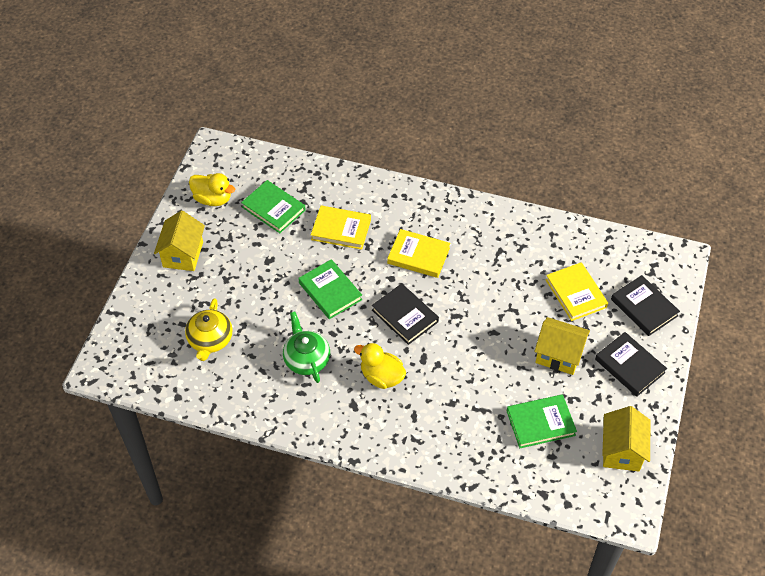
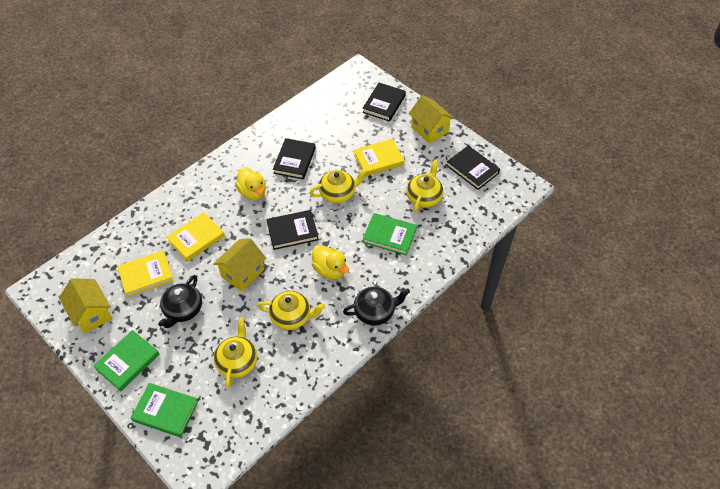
black book: 3 -> 4
black teapot: 0 -> 2
green teapot: 1 -> 0
yellow teapot: 1 -> 4

